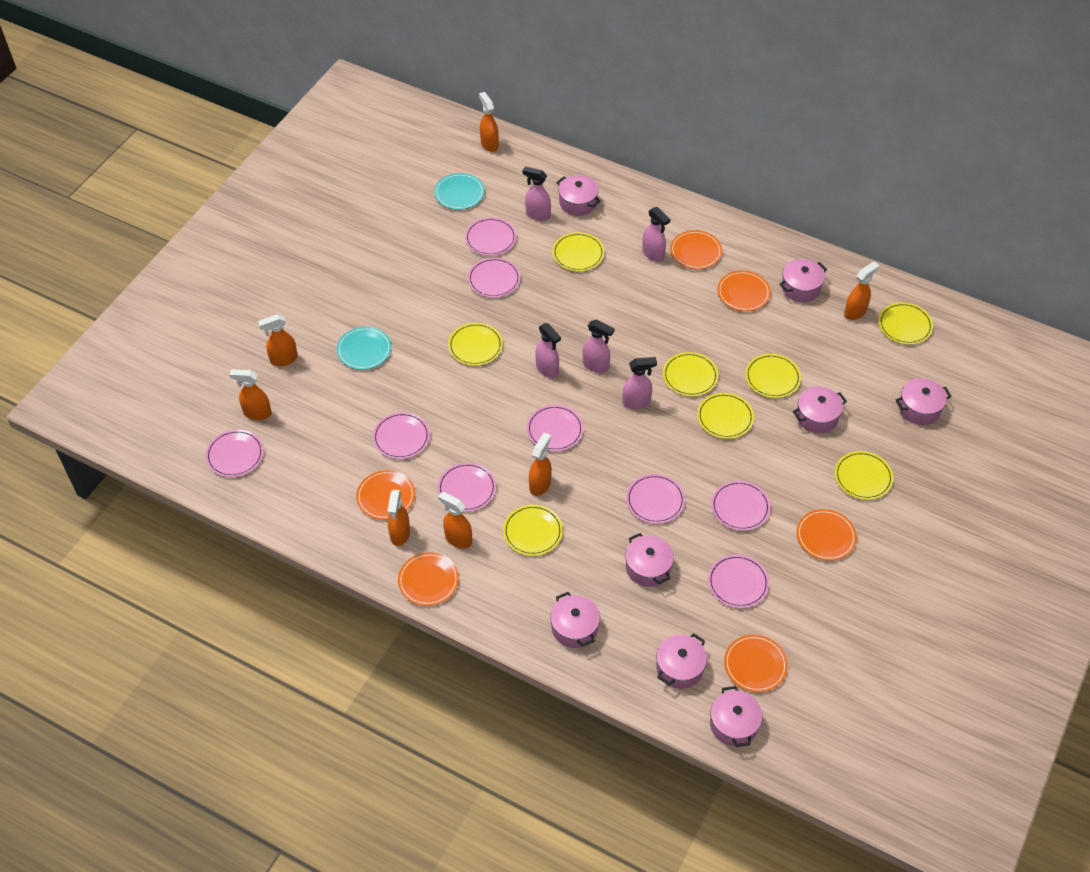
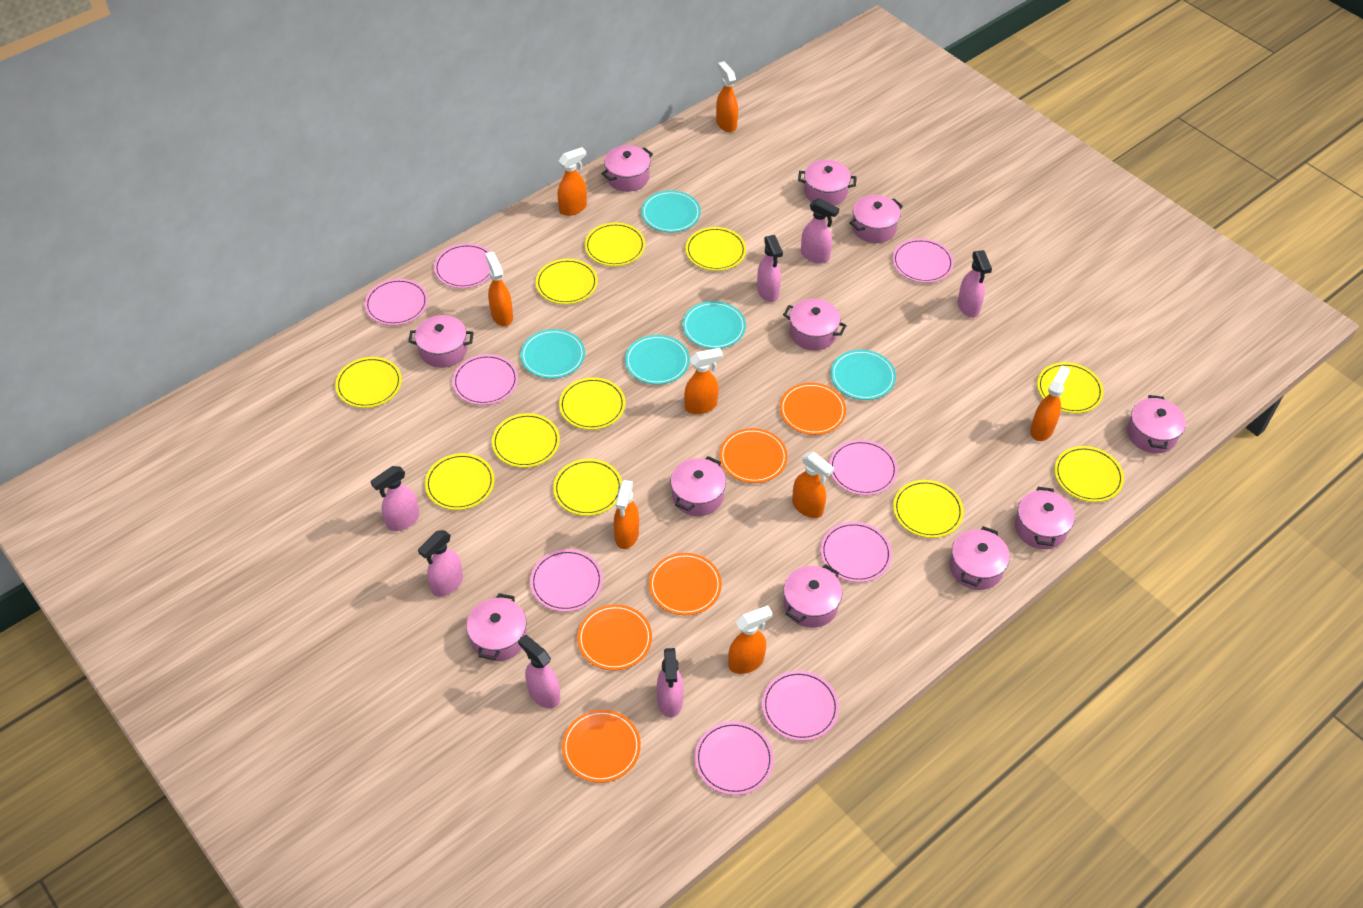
orange plate: 6 -> 5
orange spray bottle: 7 -> 8
pink pot: 8 -> 11
pink spray bottle: 5 -> 7
turquoise plate: 2 -> 5
yellow plate: 8 -> 11

